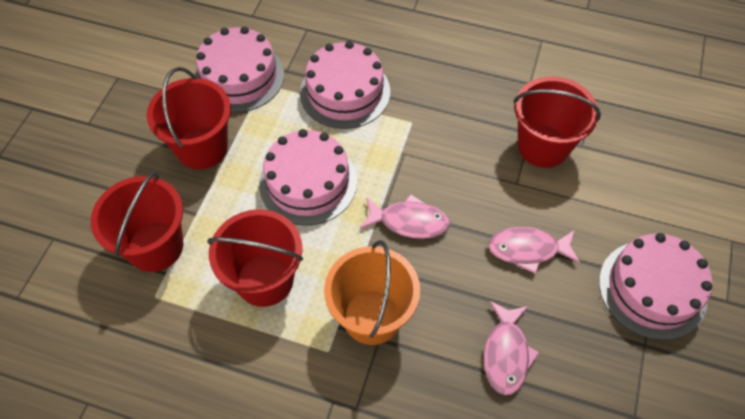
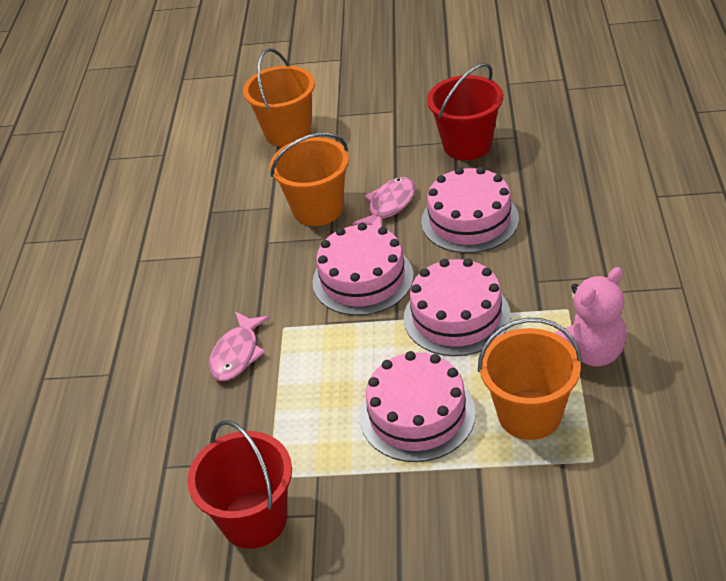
orange bucket: 1 -> 3
pink fish: 3 -> 2
pink teddy bear: 0 -> 1
red bucket: 4 -> 2

